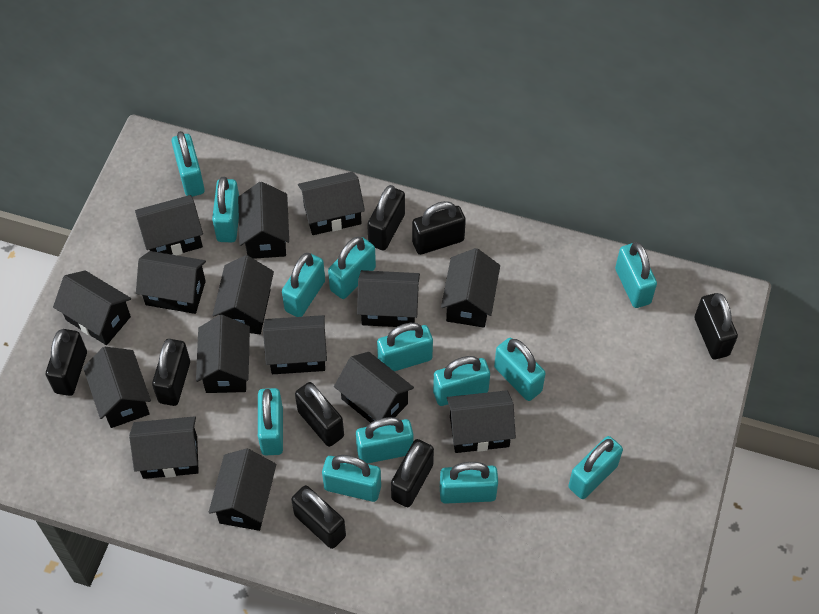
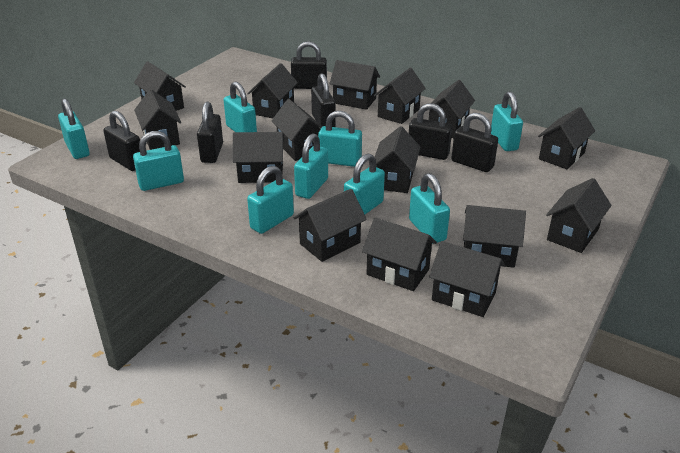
black padlock: 8 -> 6
turquoise padlock: 13 -> 9

